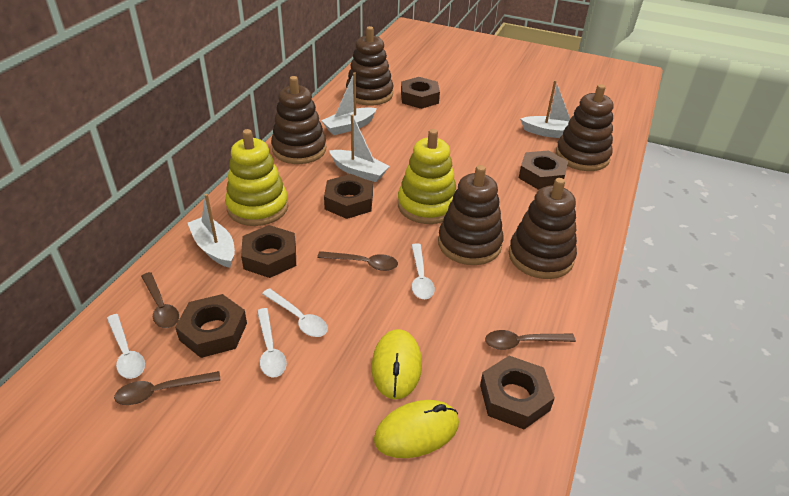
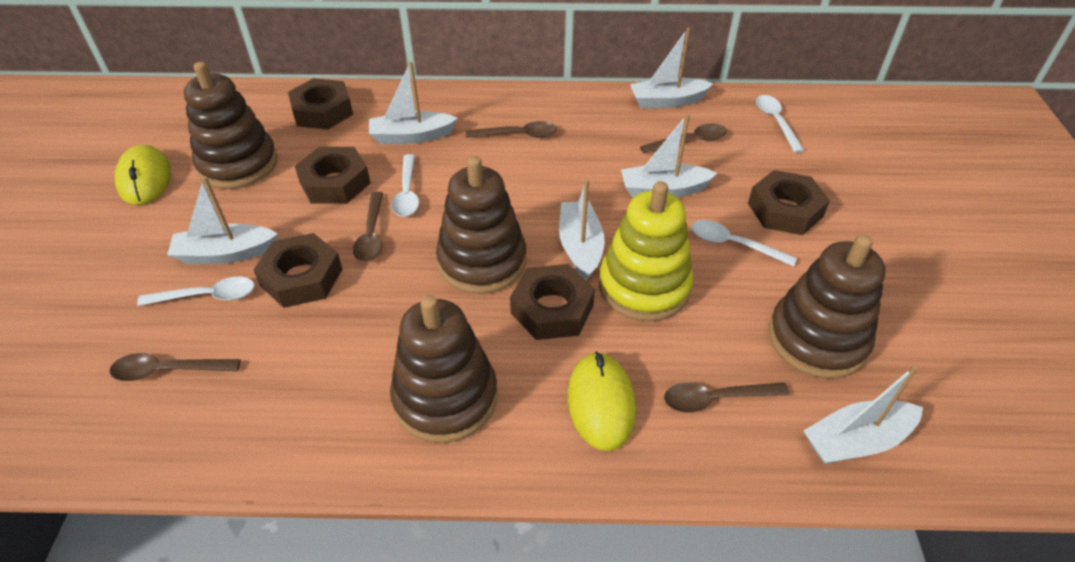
brown nut: 6 -> 5
brown spoon: 4 -> 5
brown stacking toy: 5 -> 4
white boat: 4 -> 6
yellow stacking toy: 2 -> 1

